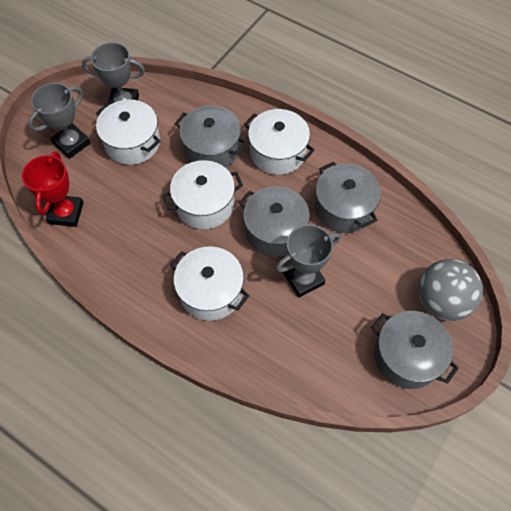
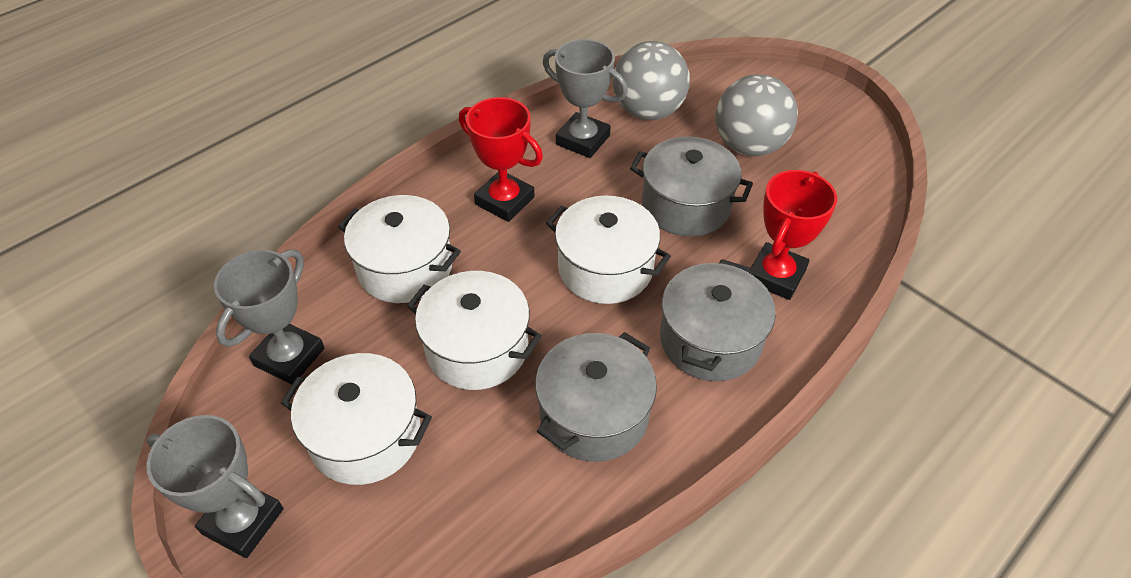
grey ball: 1 -> 2
grey pot: 4 -> 3
red trophy: 1 -> 2

